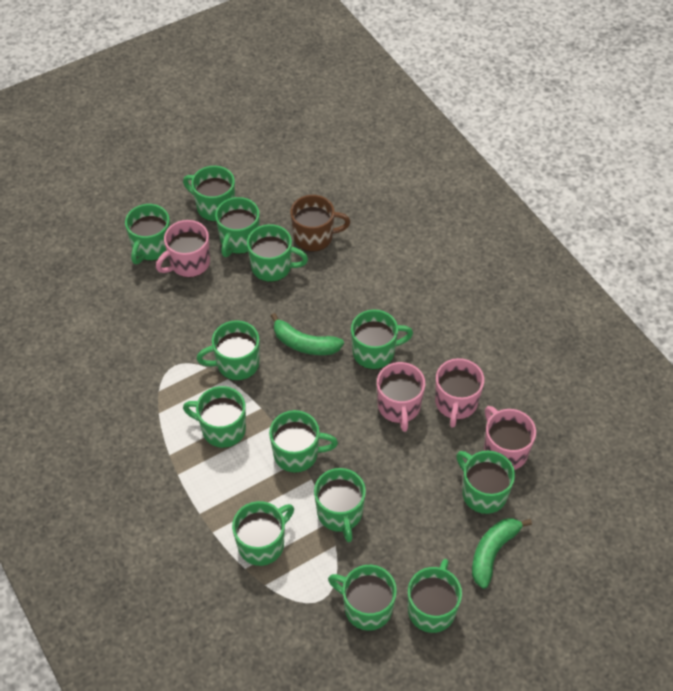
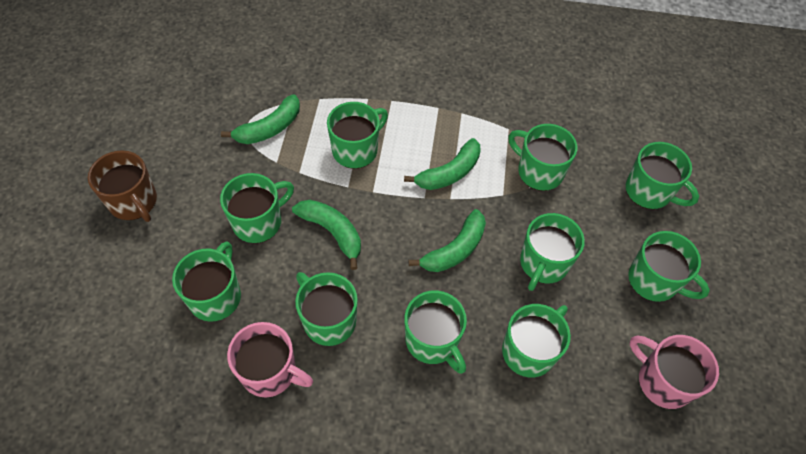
green banana: 2 -> 4
green mug: 13 -> 10
pink mug: 4 -> 2

